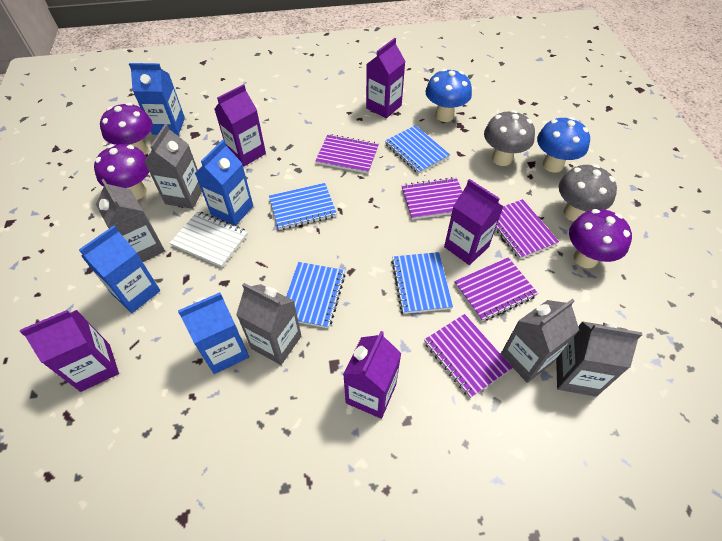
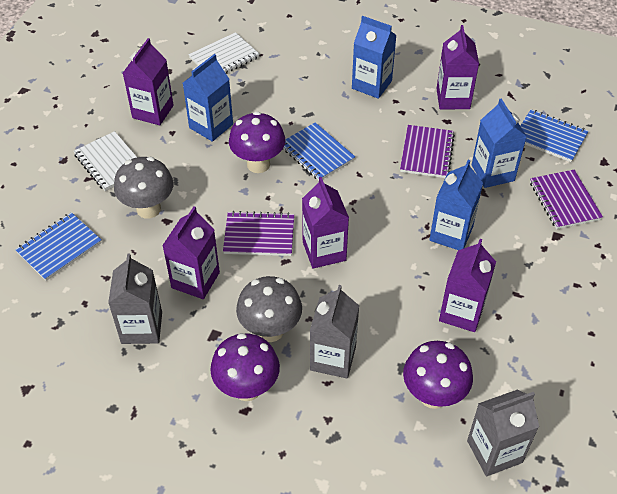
blue mushroom: 2 -> 0
blue notebook: 4 -> 3
grey carton: 5 -> 3
purple notebook: 5 -> 3
white notebook: 1 -> 2

